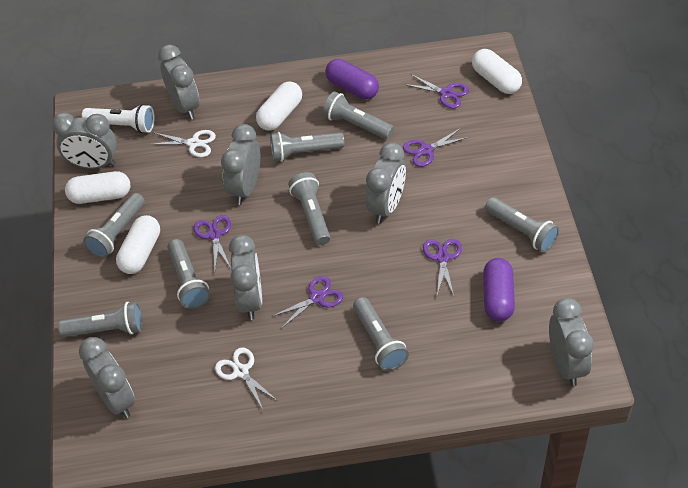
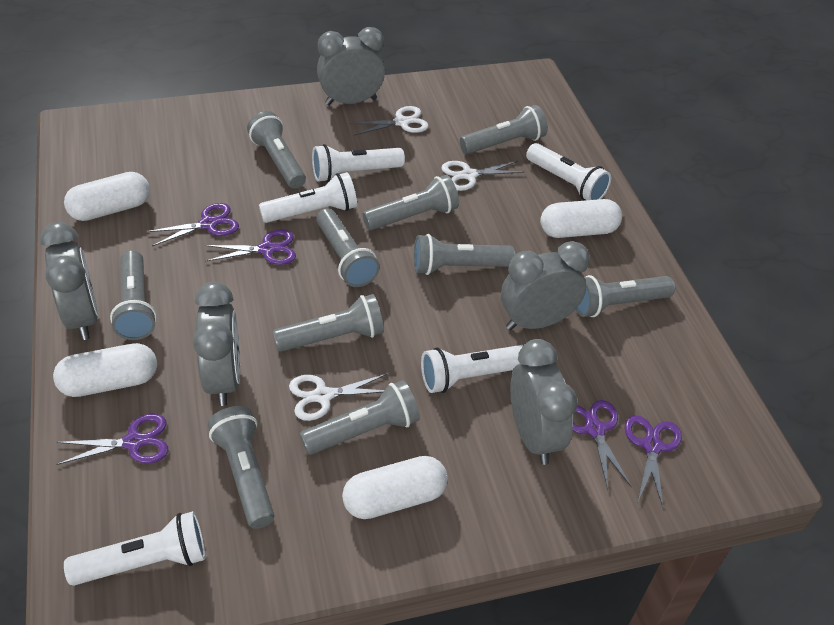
grey clock: 7 -> 5
grey flashlight: 8 -> 10
purple capsule: 2 -> 0
white flashlight: 1 -> 5
white scissors: 2 -> 3

